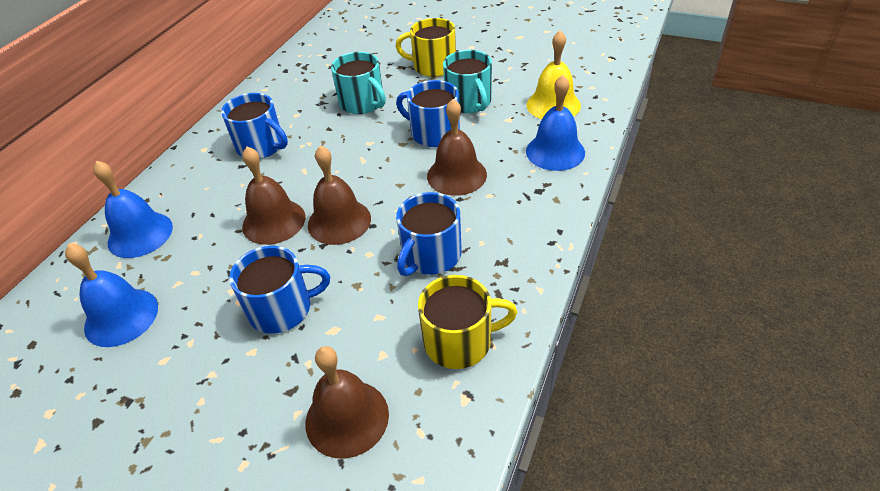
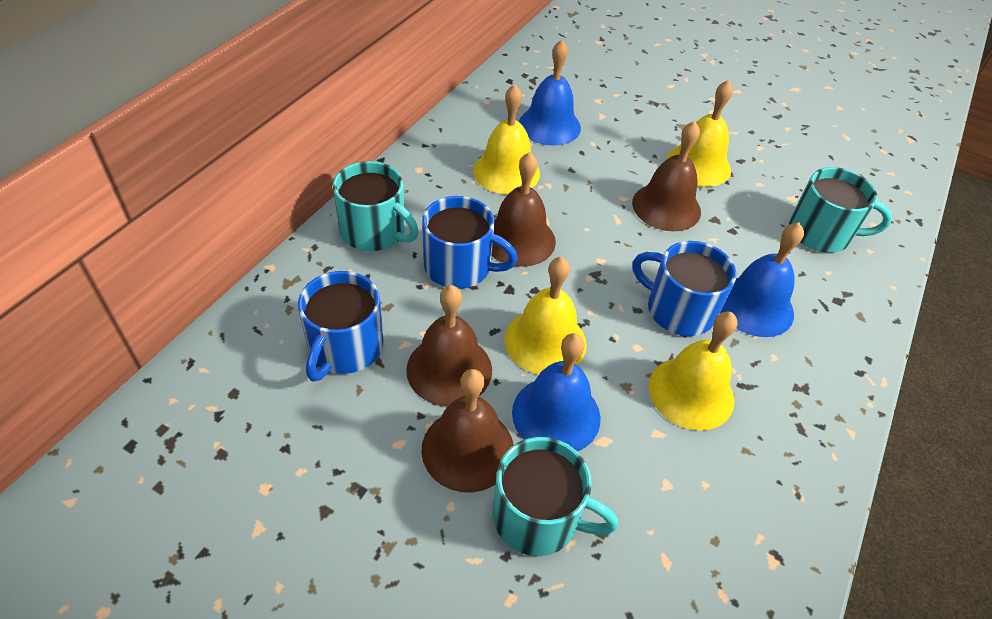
blue mug: 4 -> 3
turquoise mug: 2 -> 3
yellow bell: 1 -> 4
yellow mug: 2 -> 0

